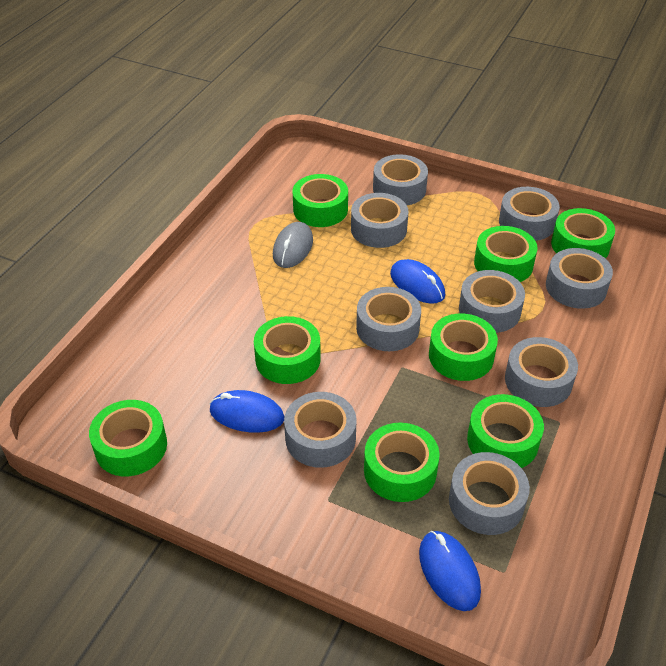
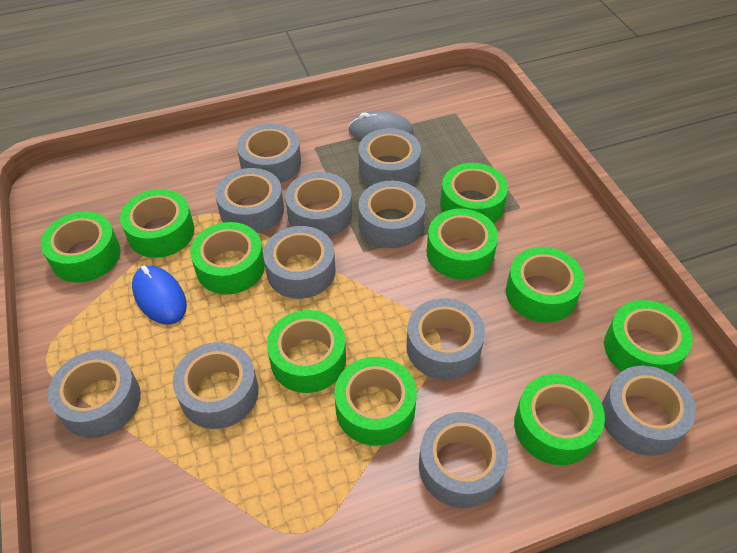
blue mouse: 3 -> 1
green tape: 8 -> 10
grey tape: 9 -> 11

